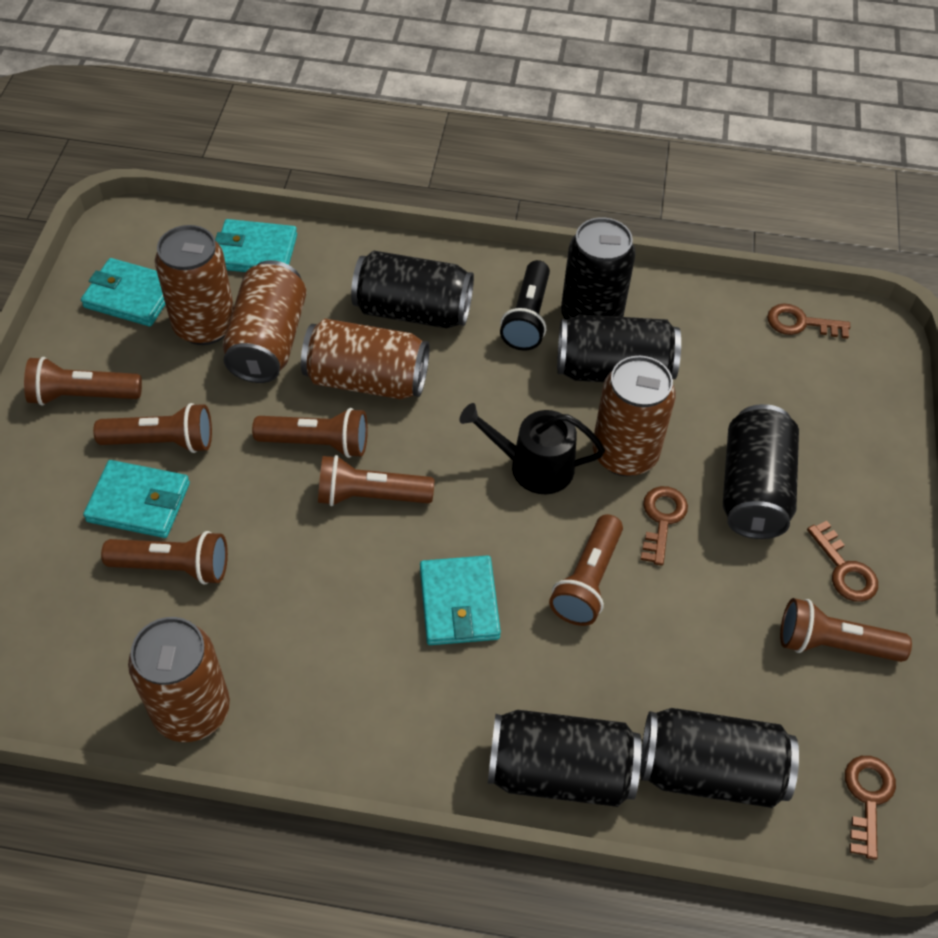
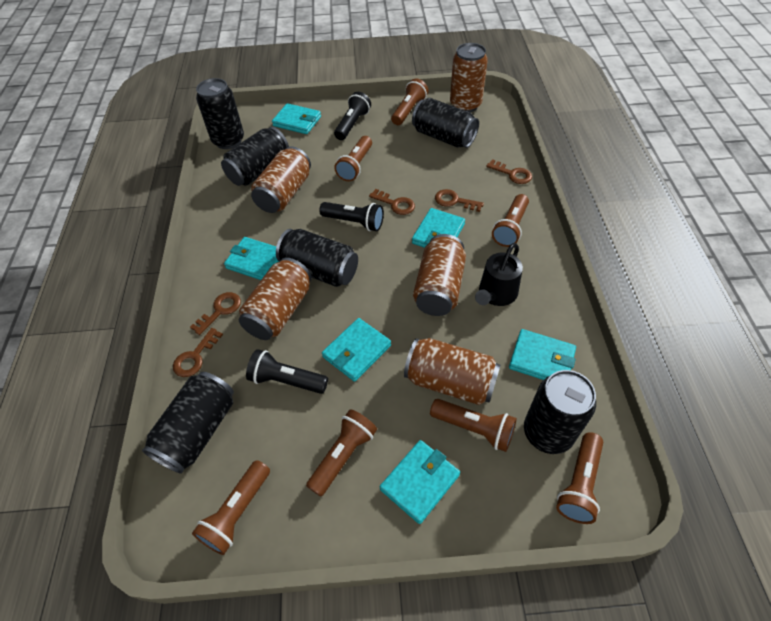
black flashlight: 1 -> 3
brown key: 4 -> 5
turquoise wallet: 4 -> 6

